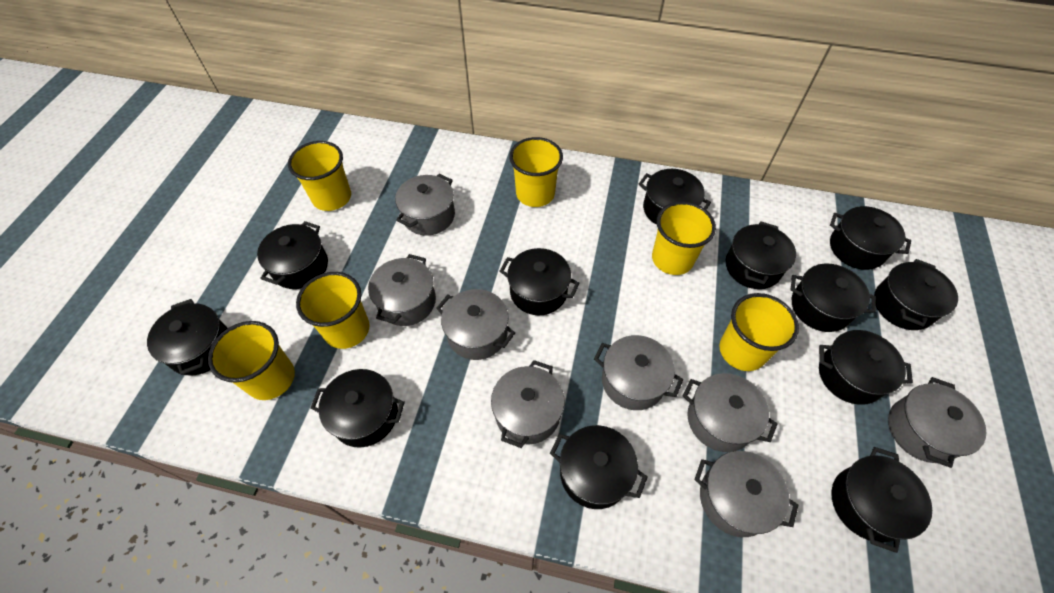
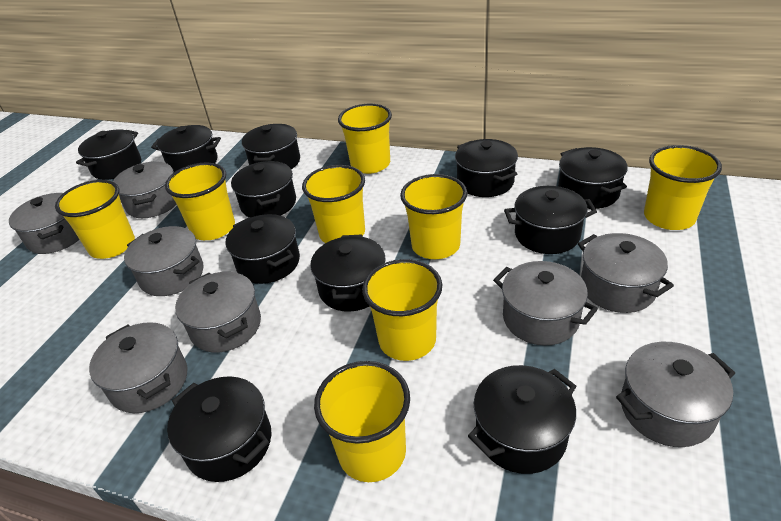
black pot: 12 -> 11
yellow cup: 6 -> 8

